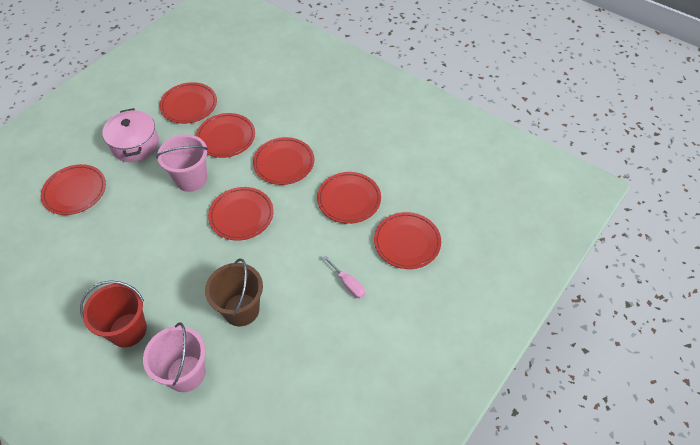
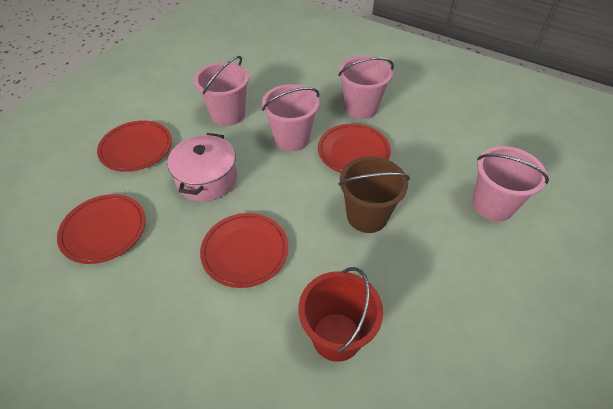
pink bucket: 2 -> 4
pink screwdriver: 1 -> 0
red plate: 7 -> 4

